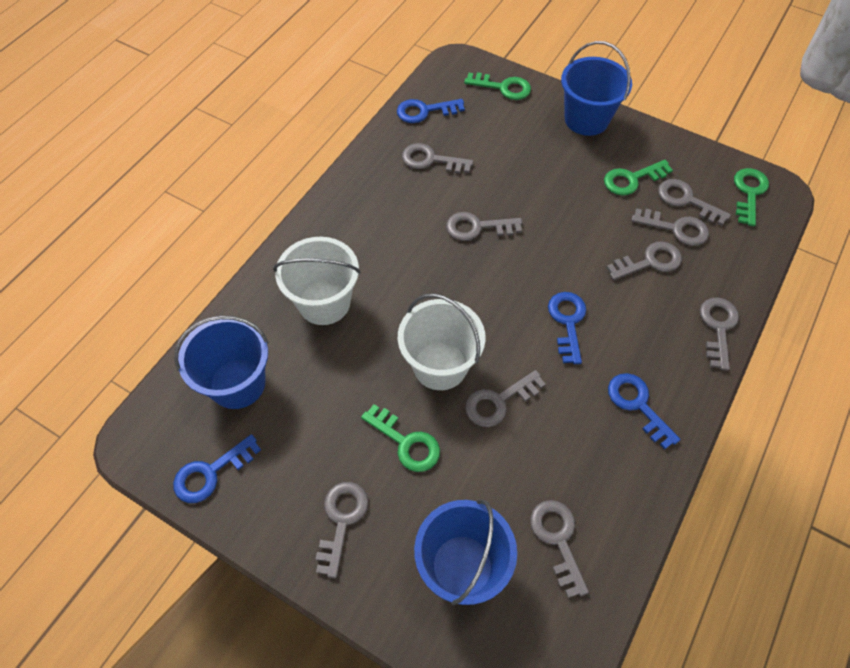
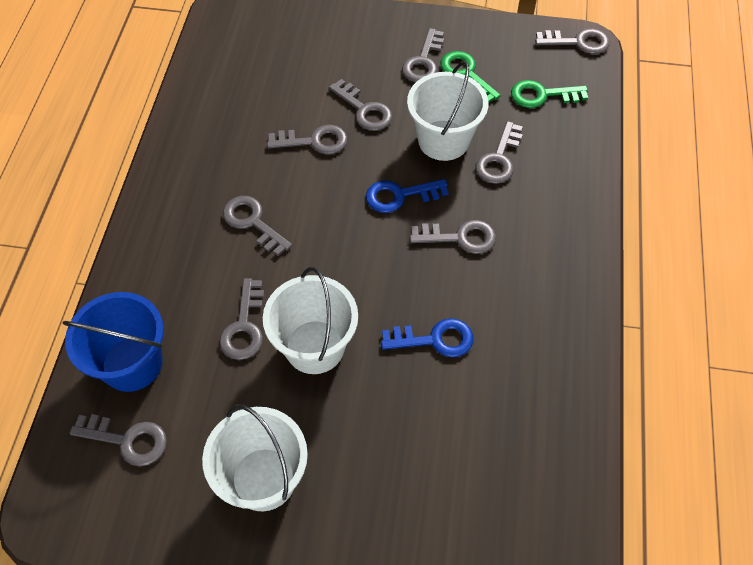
blue bucket: 3 -> 1
blue key: 4 -> 2
green key: 4 -> 2
white bucket: 2 -> 3

